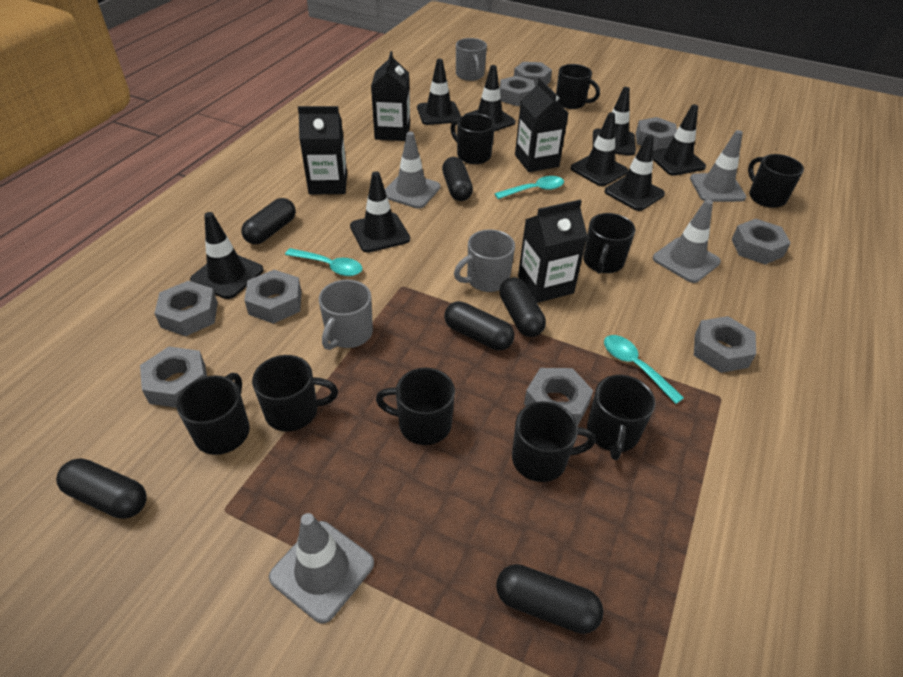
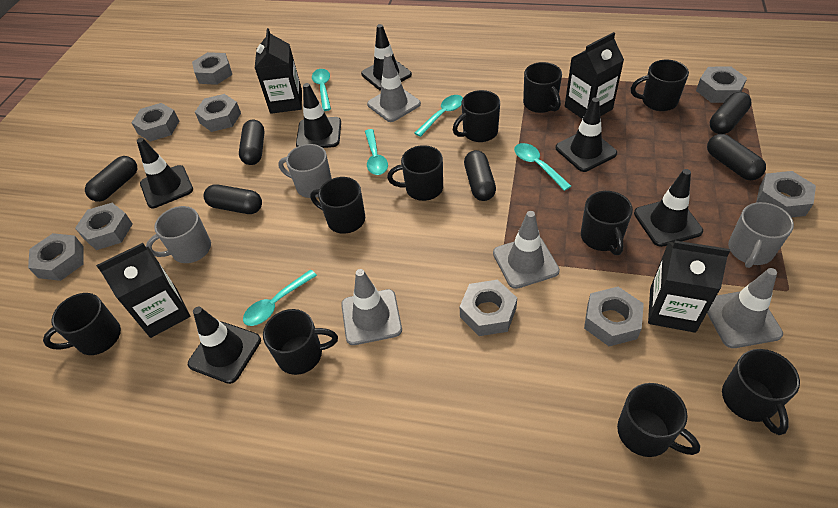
black mug: 9 -> 10
black traffic cone: 8 -> 6
turquoise spoon: 3 -> 5

